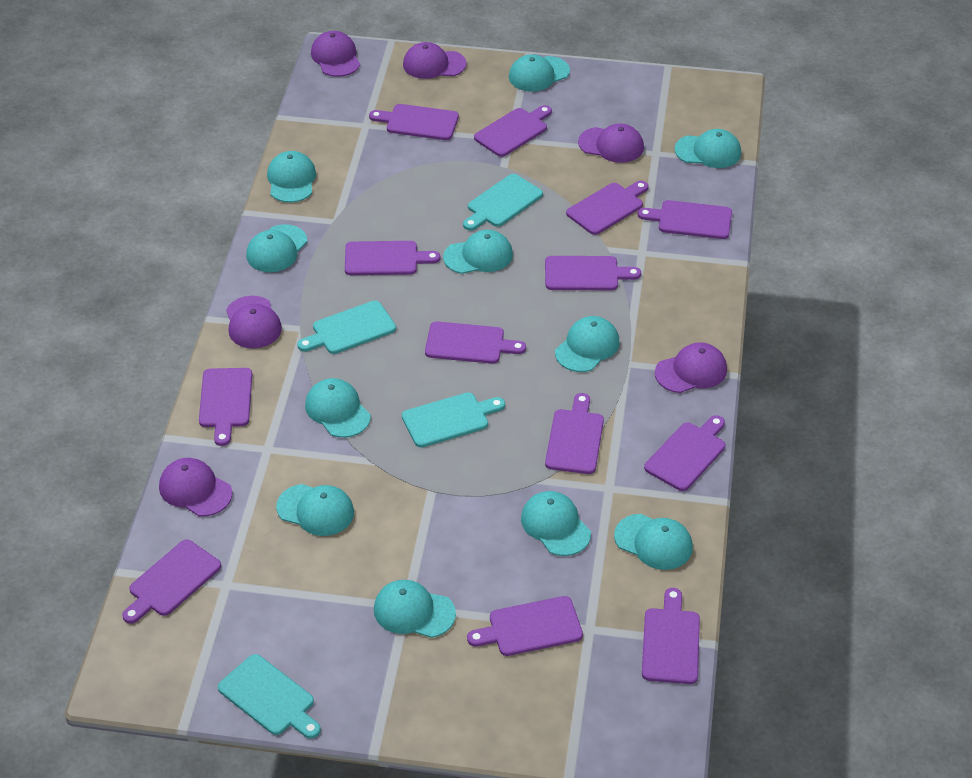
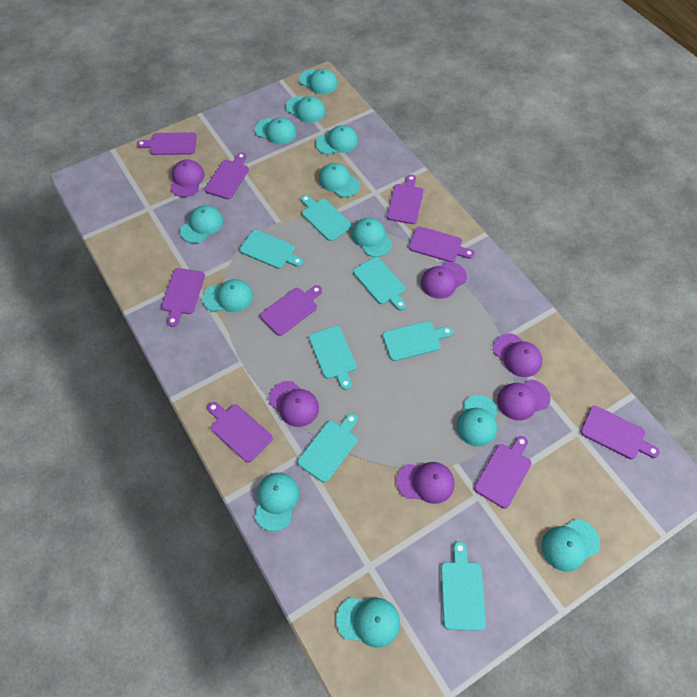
purple cutting board: 13 -> 9
turquoise cap: 11 -> 12
turquoise cutting board: 4 -> 7

